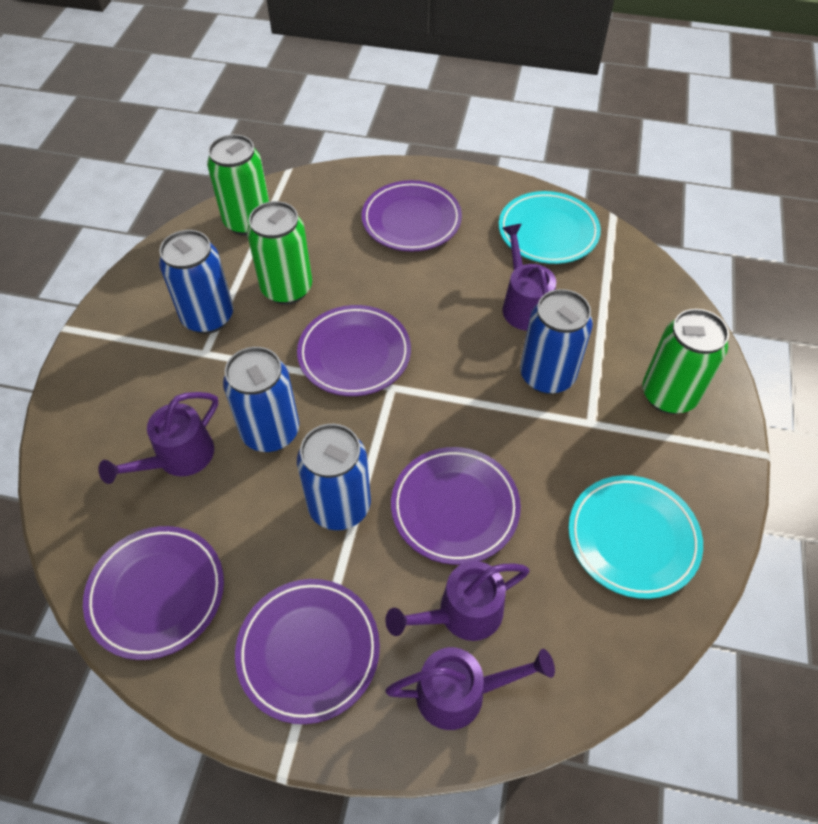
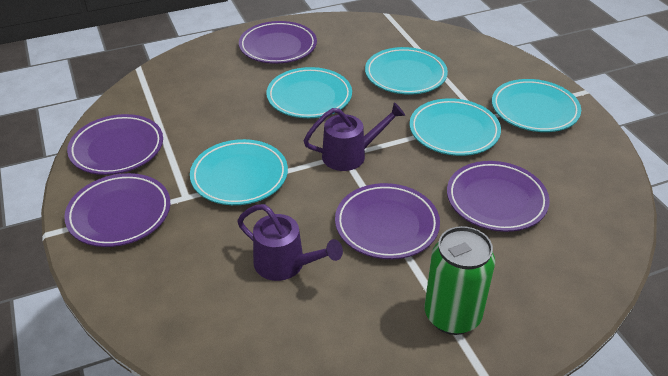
blue can: 4 -> 0
green can: 3 -> 1
purple watering can: 4 -> 2
turquoise plate: 2 -> 5

